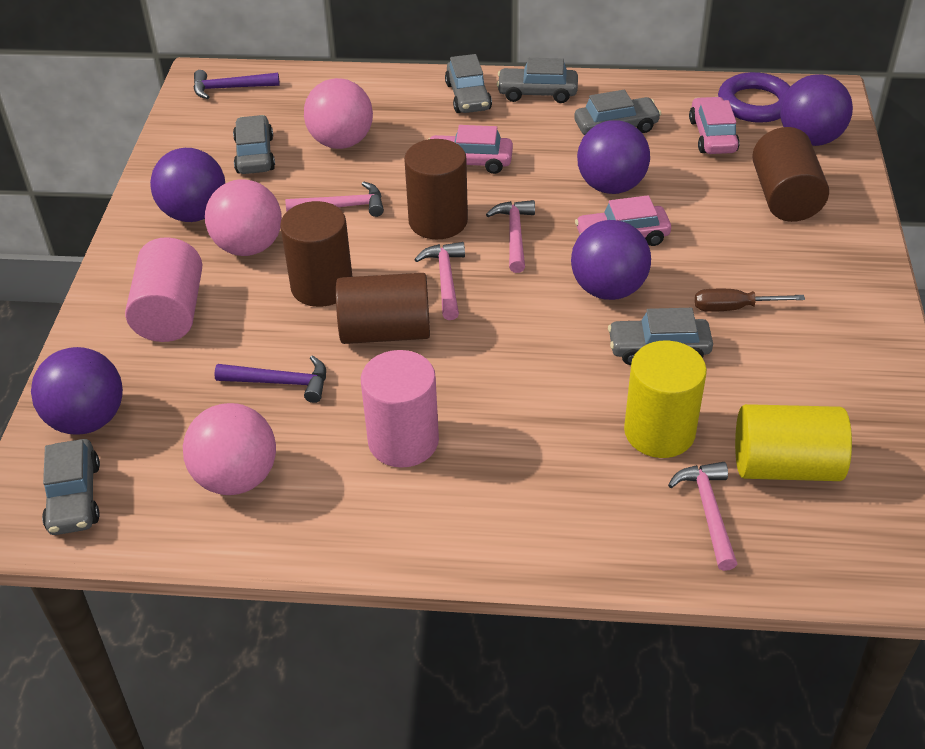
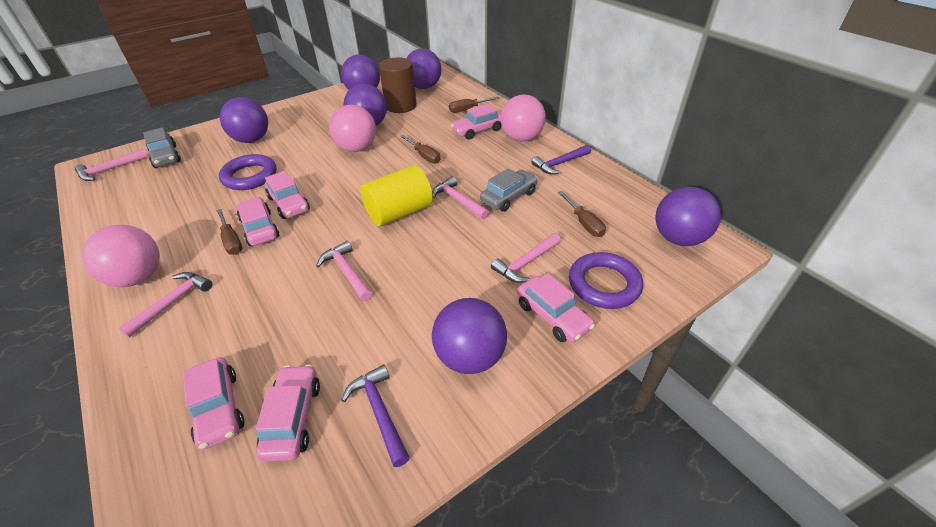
brown cylinder: 4 -> 1
brown screwdriver: 1 -> 4
grey car: 6 -> 2
pink car: 3 -> 6
pink cylinder: 2 -> 0
pink hammer: 4 -> 5
purple ball: 5 -> 6
purple ring: 1 -> 2
yellow cylinder: 2 -> 1

